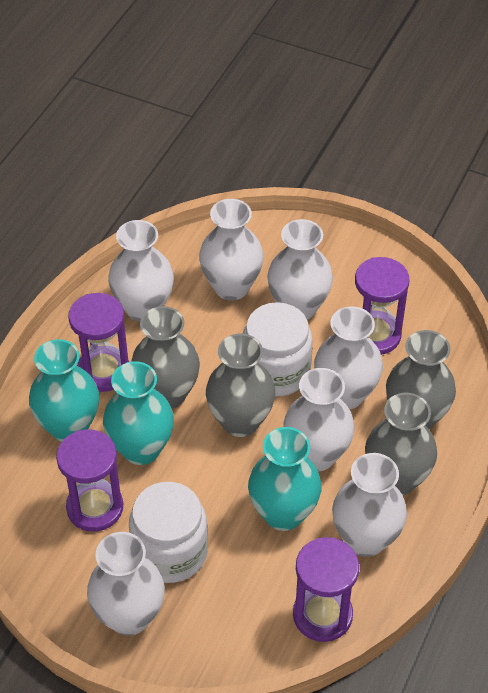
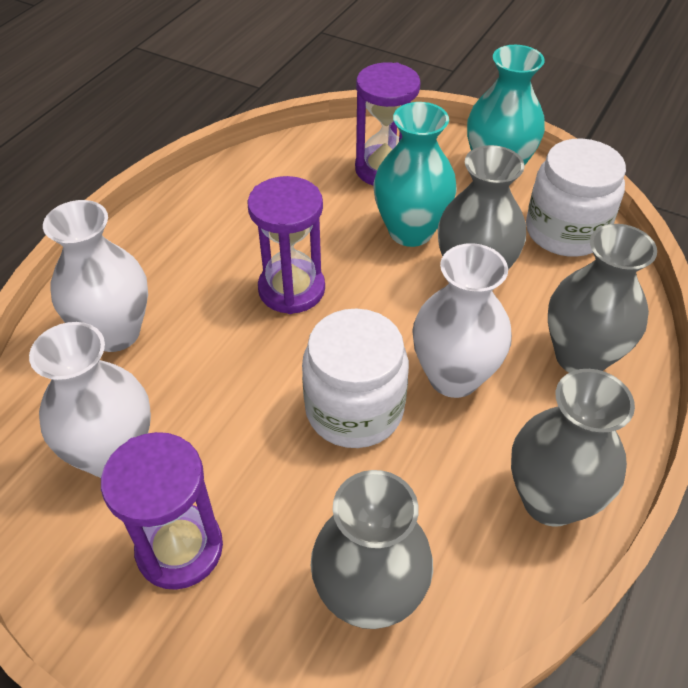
purple hourglass: 4 -> 3
turquoise vase: 3 -> 2
white vase: 7 -> 3

